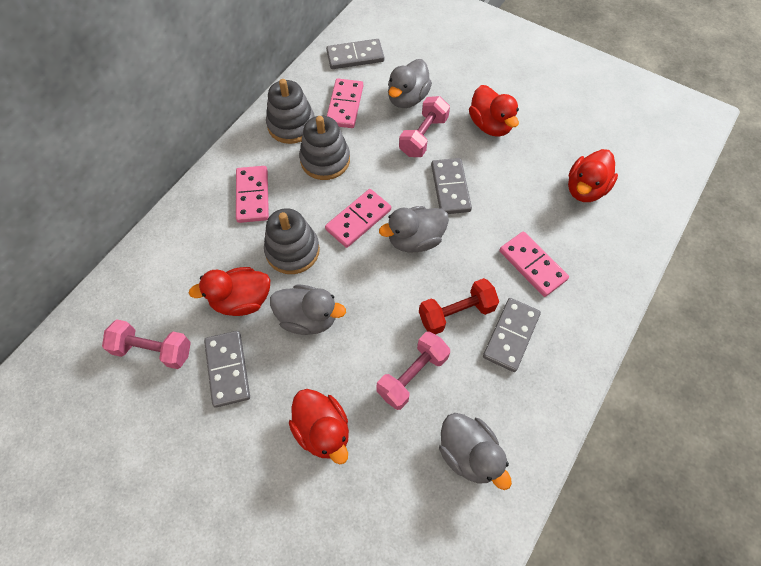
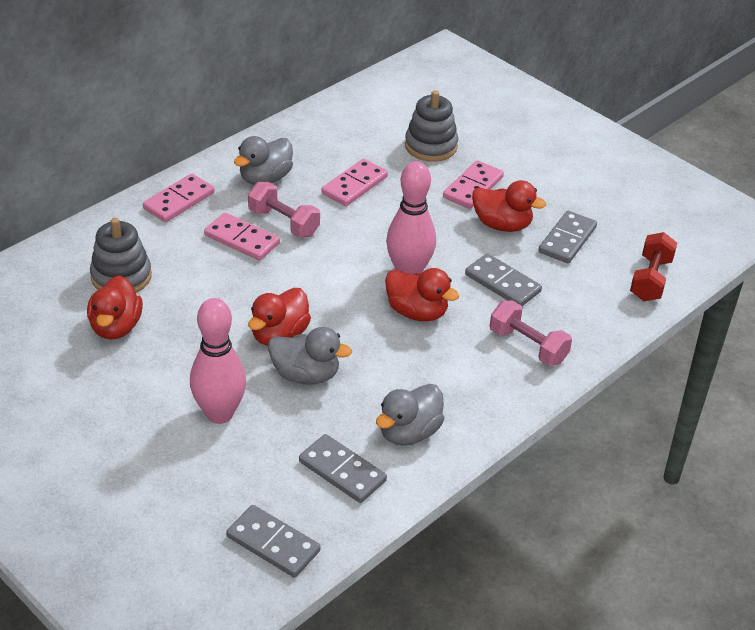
grey duck: 4 -> 3
grey stacking toy: 3 -> 2
pink bowling pin: 0 -> 2
pink dumbbell: 3 -> 2

